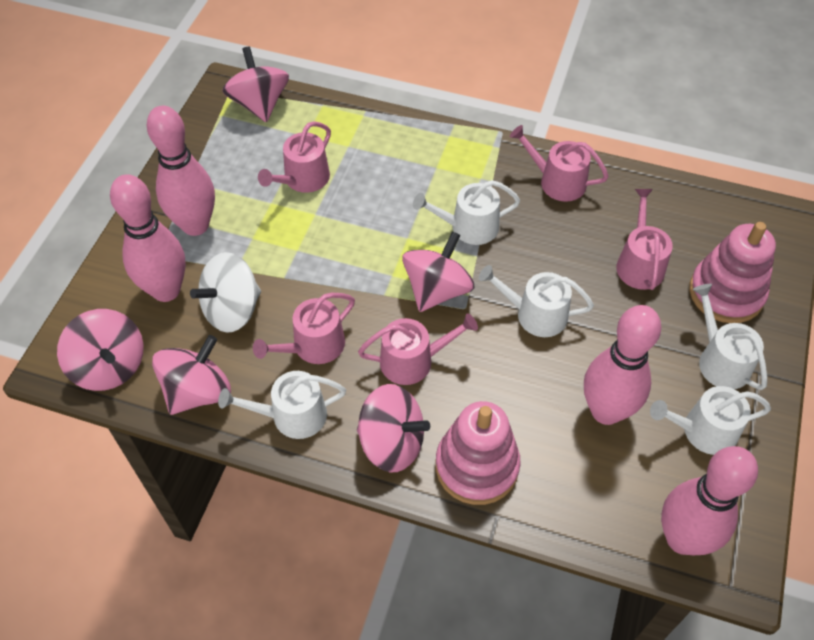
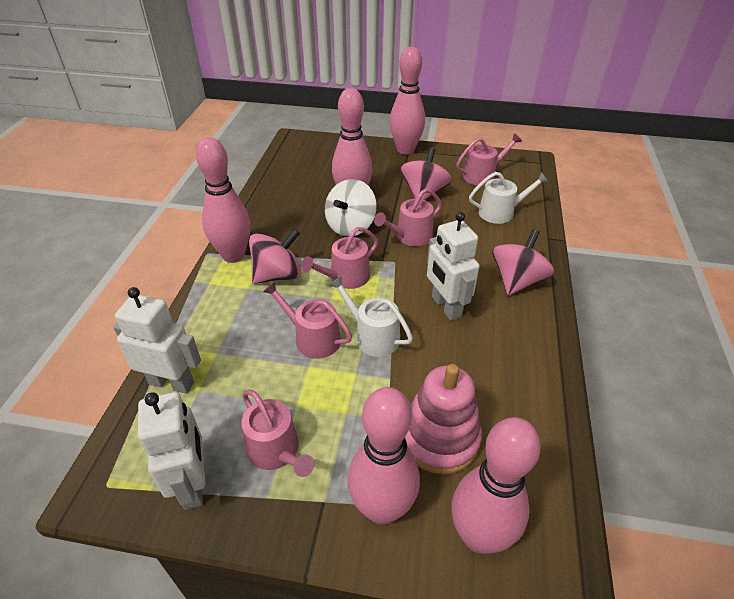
pink bowling pin: 4 -> 5
pink spinning top: 5 -> 3
pink stacking toy: 2 -> 1
white robot: 0 -> 3
white watering can: 5 -> 2

